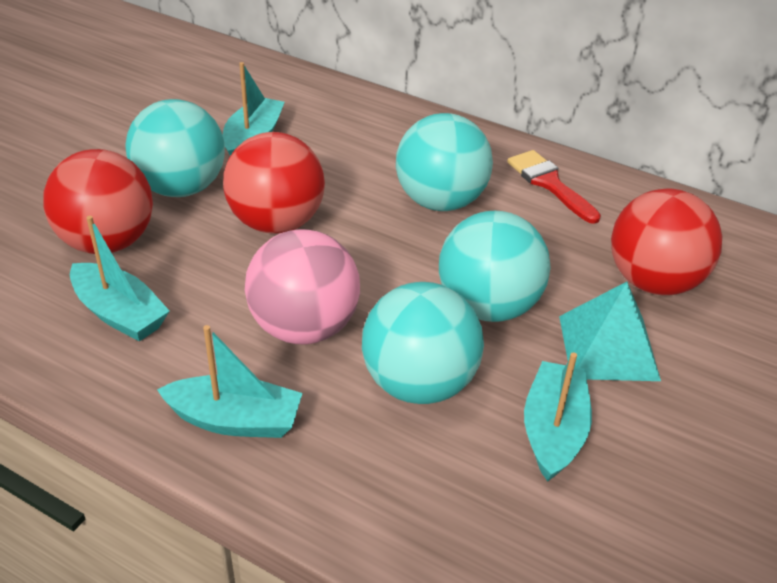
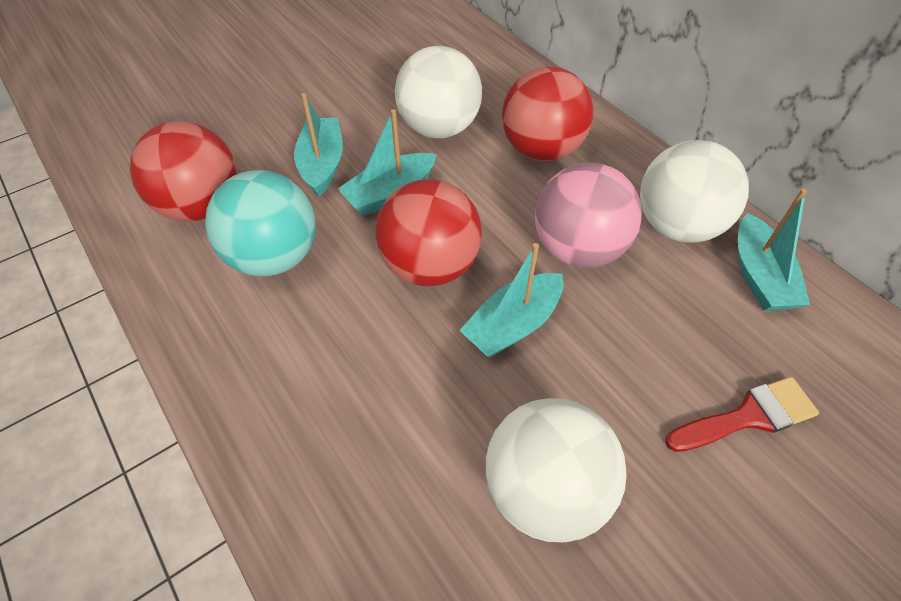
turquoise ball: 4 -> 1
turquoise pyramid: 1 -> 0
white ball: 0 -> 3

